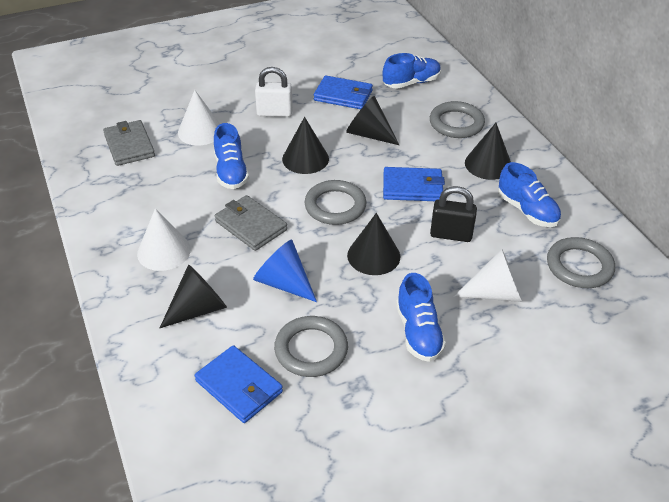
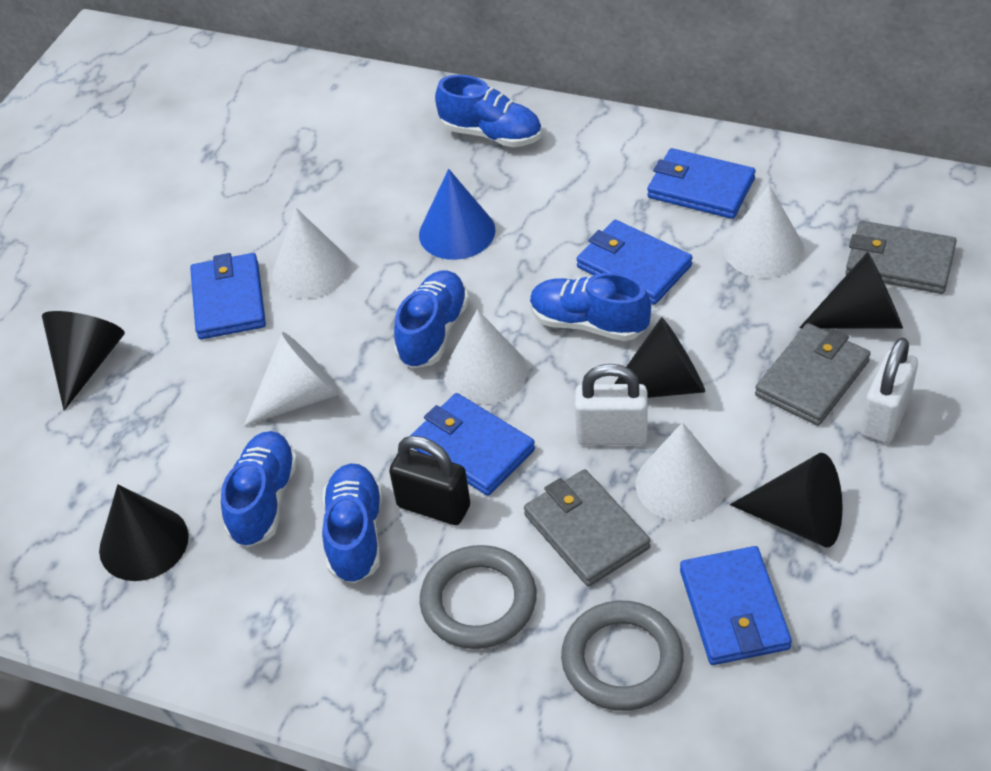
blue shoe: 4 -> 5
blue wallet: 3 -> 5
grey ring: 4 -> 2
grey wallet: 2 -> 3
white cone: 3 -> 5
white padlock: 1 -> 2

